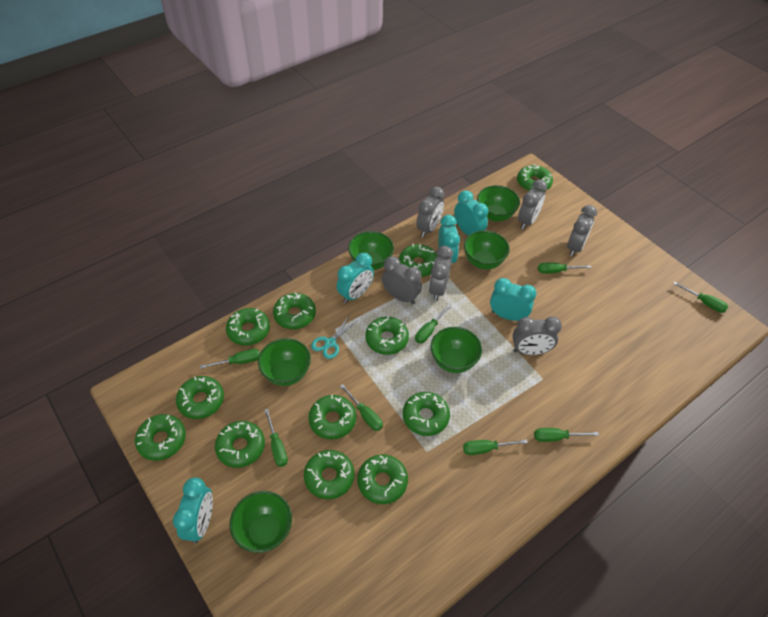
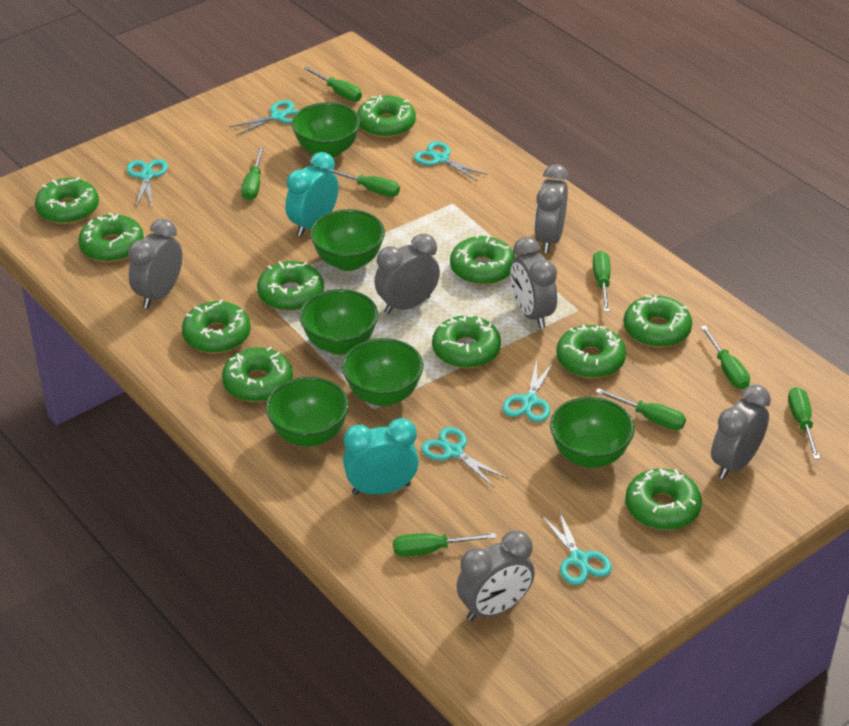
green donut: 12 -> 11
turquoise clock: 5 -> 2
turquoise scissors: 1 -> 6

